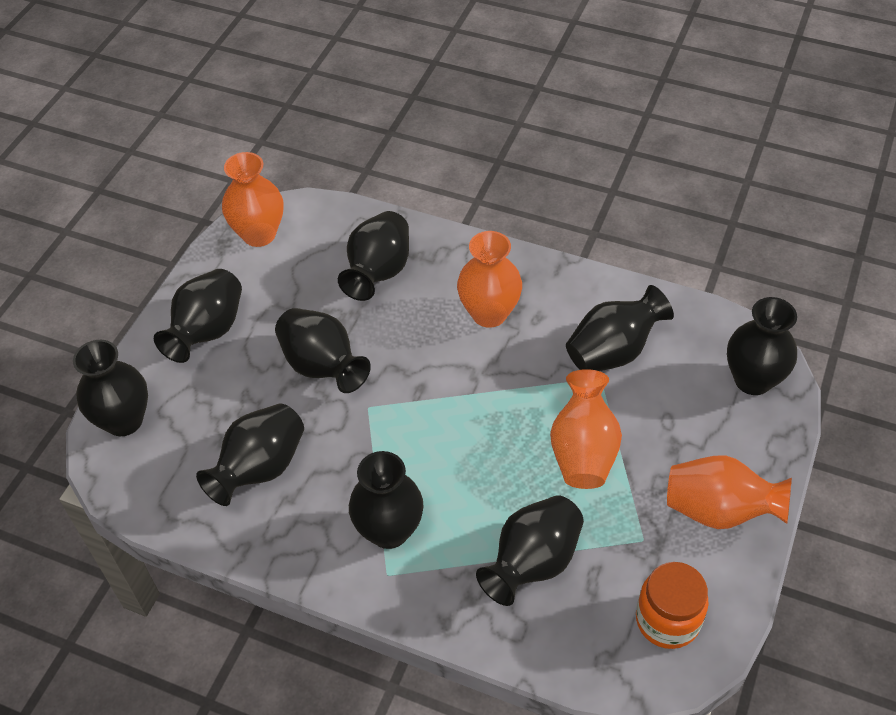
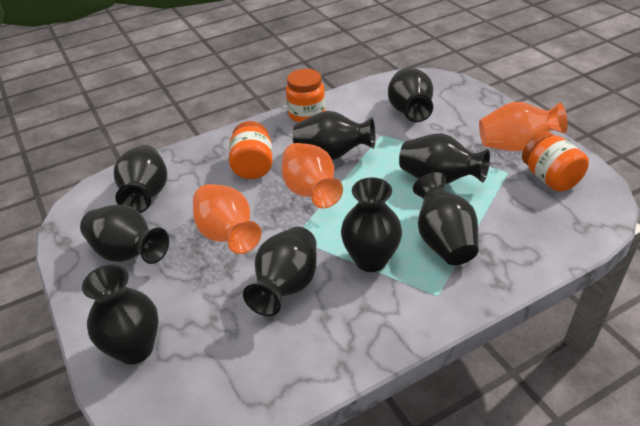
orange jar: 1 -> 3
orange vase: 4 -> 3

